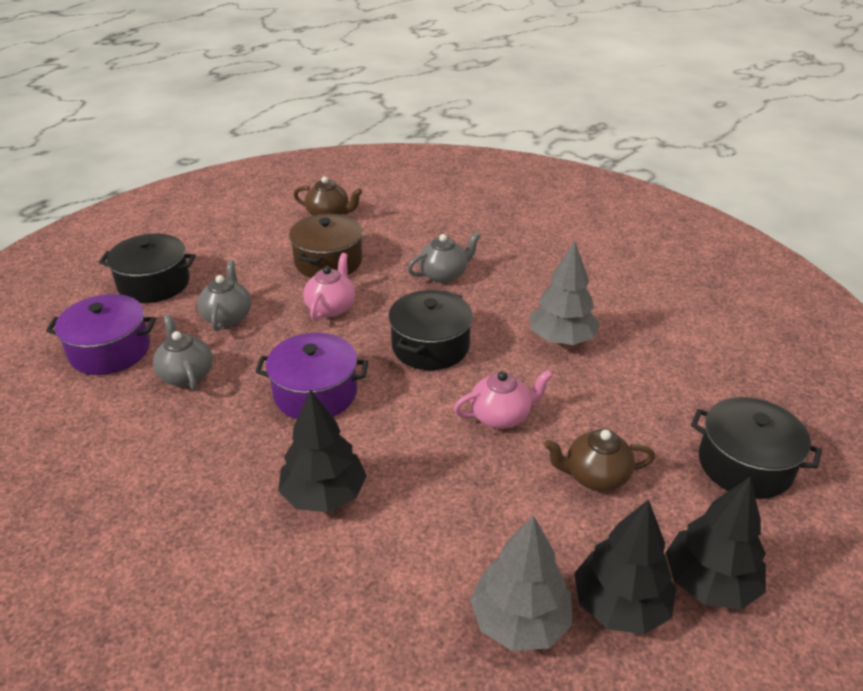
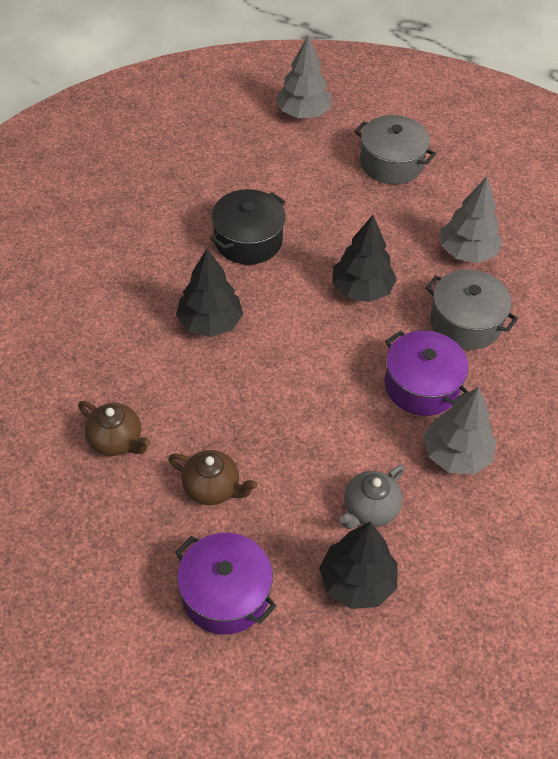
black pot: 3 -> 1
brown pot: 1 -> 0
grey pot: 0 -> 2
grey teapot: 3 -> 1
grey tree: 2 -> 3
pink teapot: 2 -> 0

